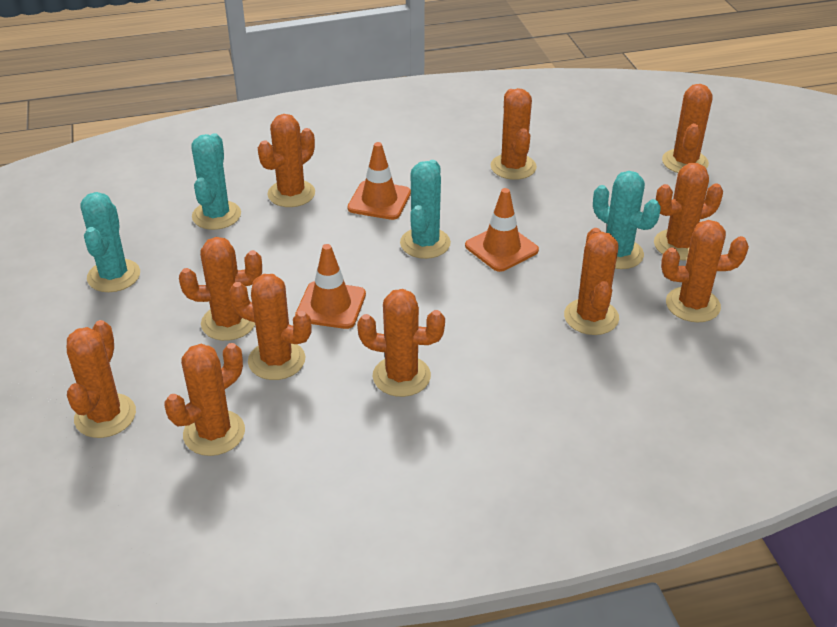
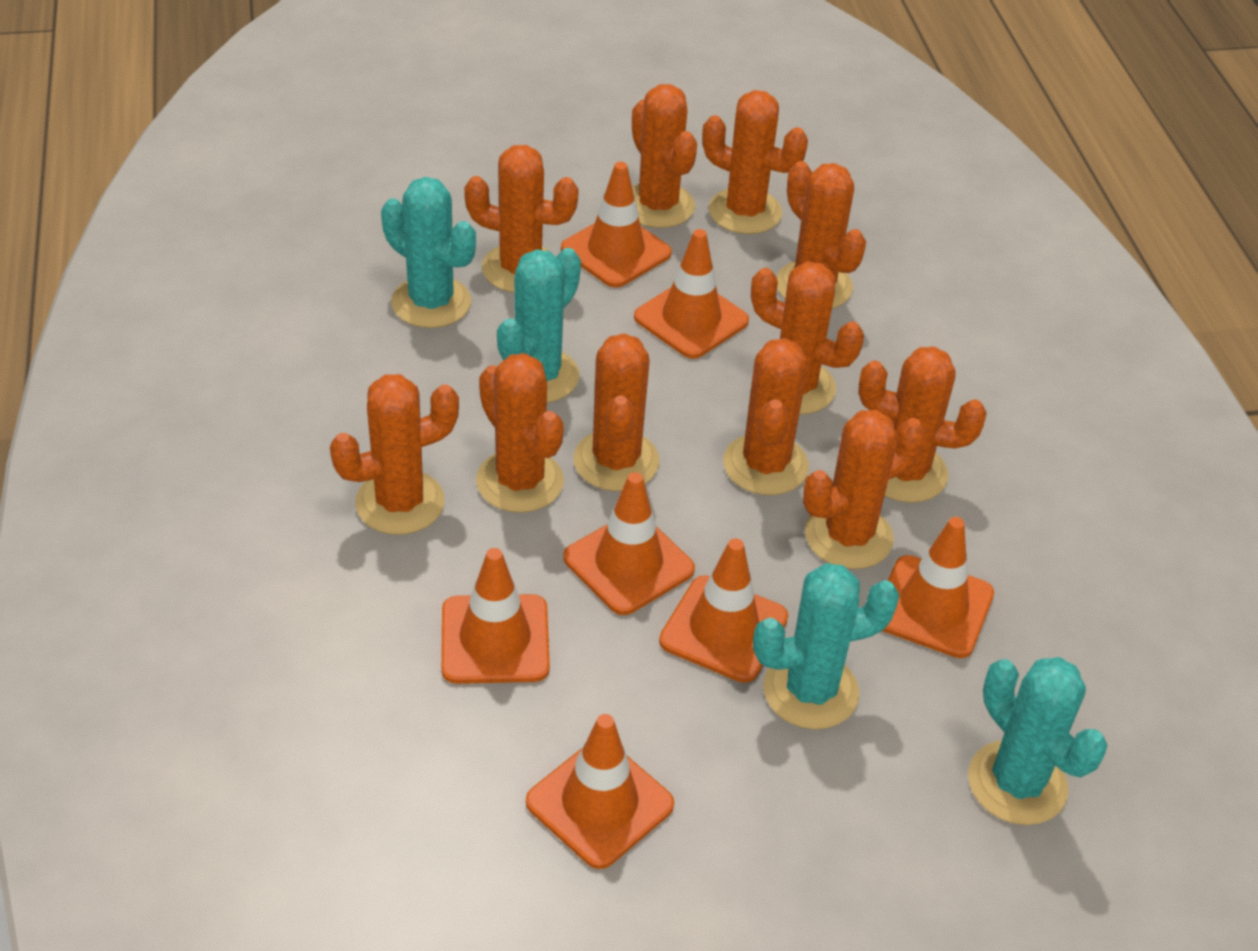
orange traffic cone: 3 -> 7

